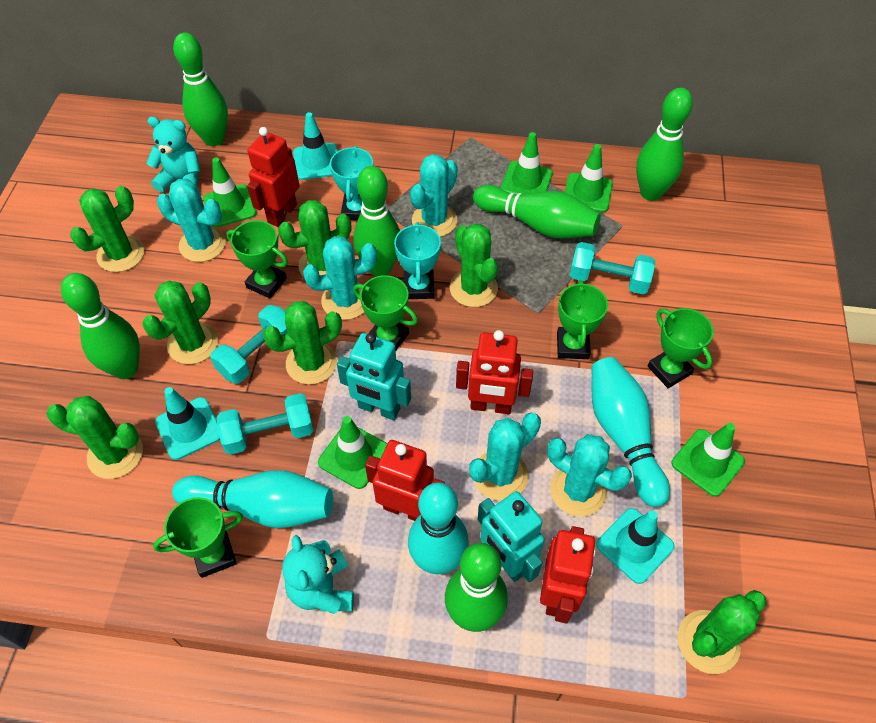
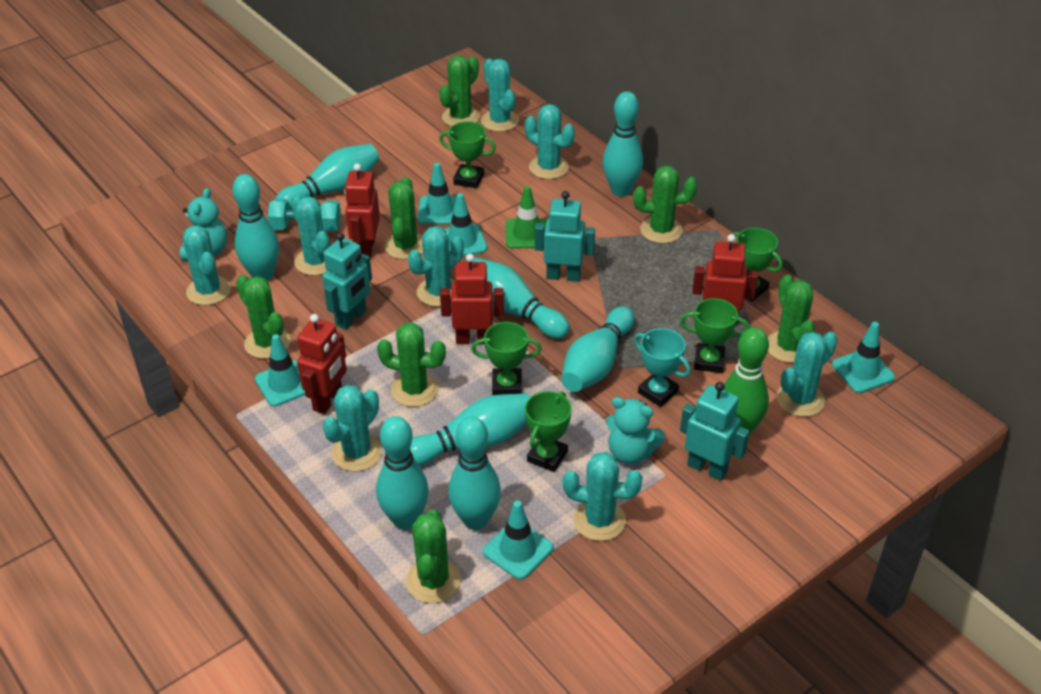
green bowling pin: 6 -> 1
green traffic cone: 5 -> 1
turquoise bowling pin: 3 -> 8
turquoise cactus: 5 -> 8
turquoise dumbbell: 3 -> 1
turquoise robot: 2 -> 3
turquoise traffic cone: 3 -> 5
turquoise trophy: 2 -> 1

